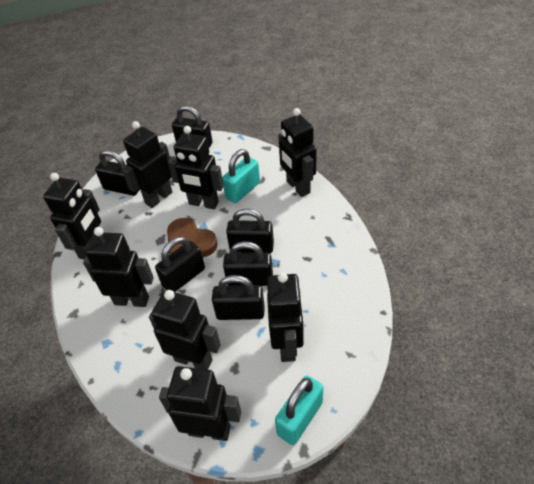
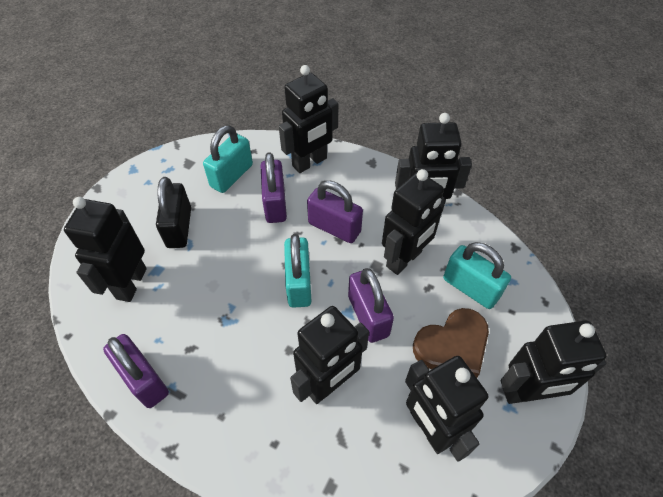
black padlock: 6 -> 1
black robot: 8 -> 7
purple padlock: 0 -> 4
turquoise padlock: 2 -> 3

